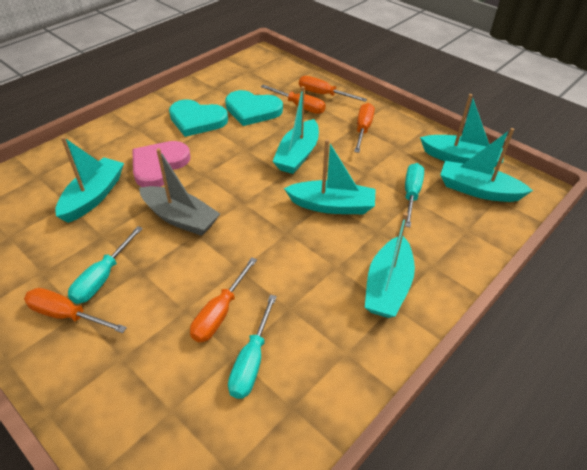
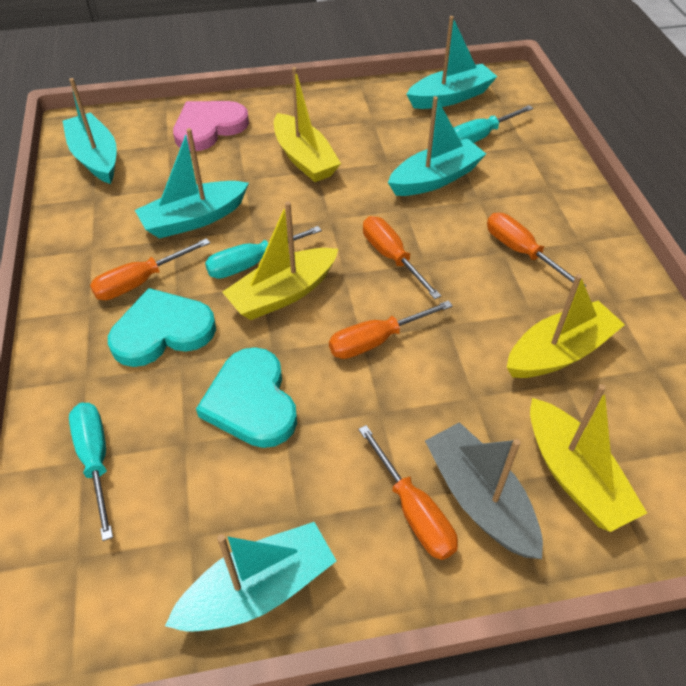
turquoise boat: 6 -> 5
yellow boat: 0 -> 4

